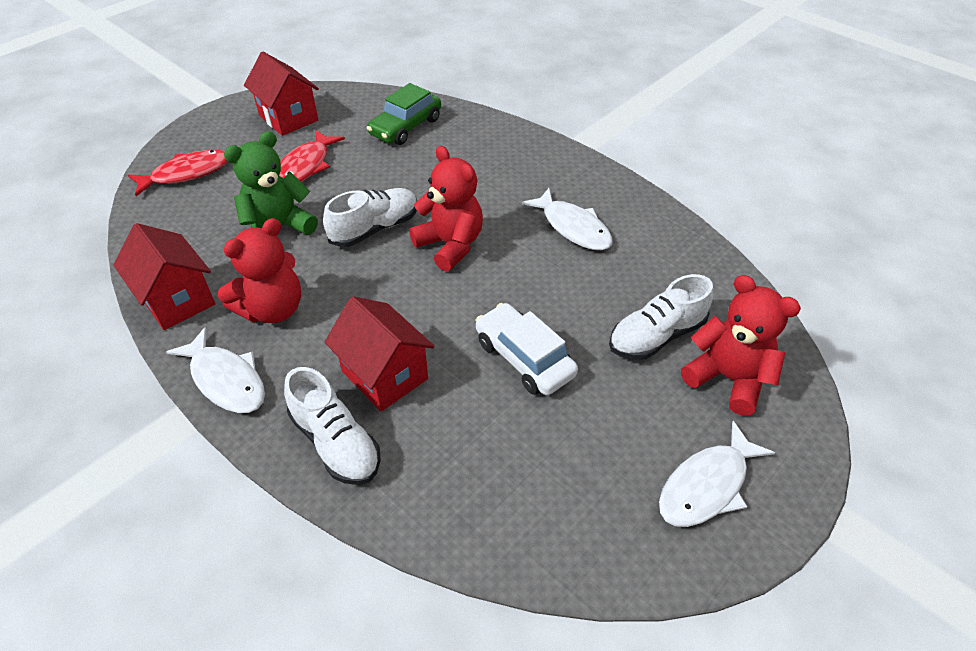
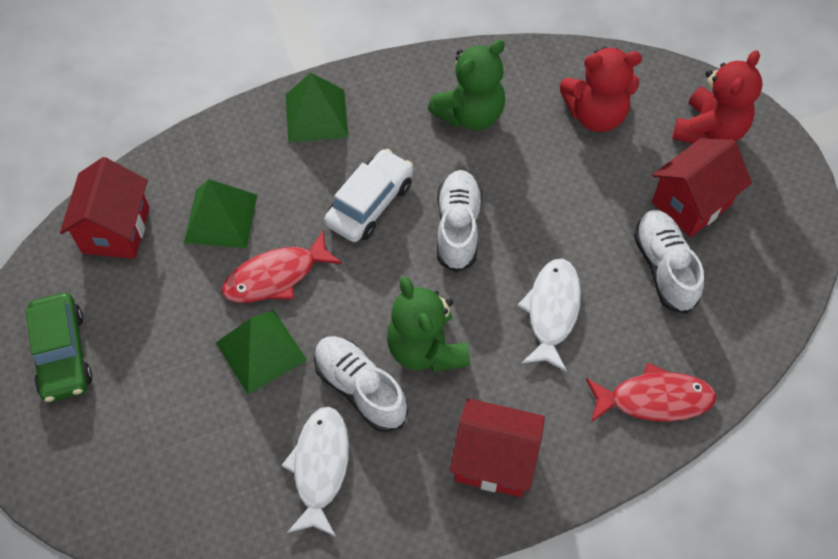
green pyramid: 0 -> 3
green teddy bear: 1 -> 2
red teddy bear: 3 -> 2
white fish: 3 -> 2

